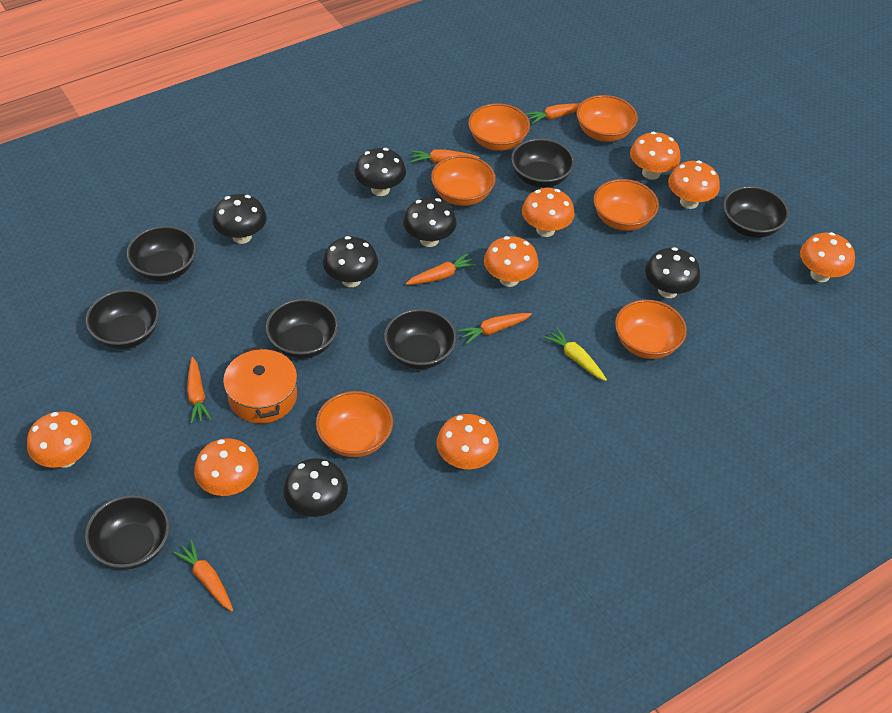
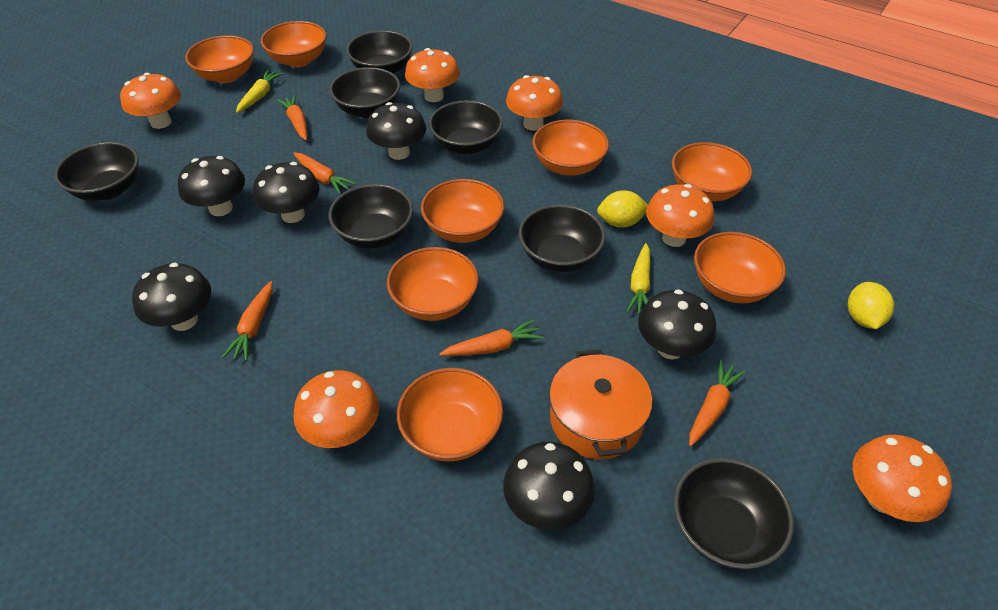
orange bowl: 6 -> 8
orange carrot: 6 -> 5
orange mushroom: 8 -> 6
yellow carrot: 1 -> 2
yellow lemon: 0 -> 2

